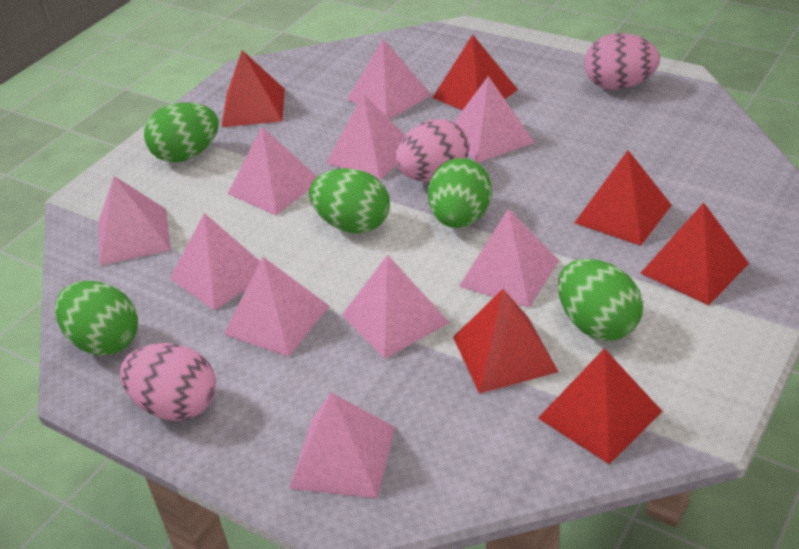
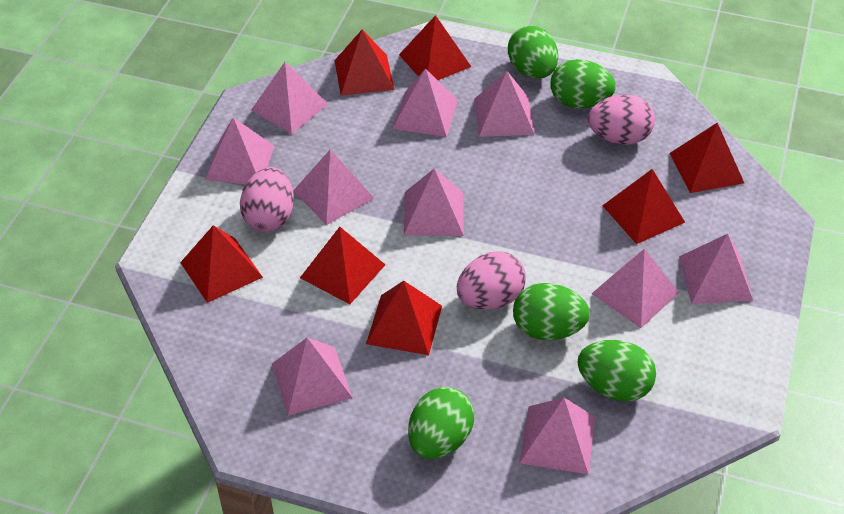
red pyramid: 6 -> 7

